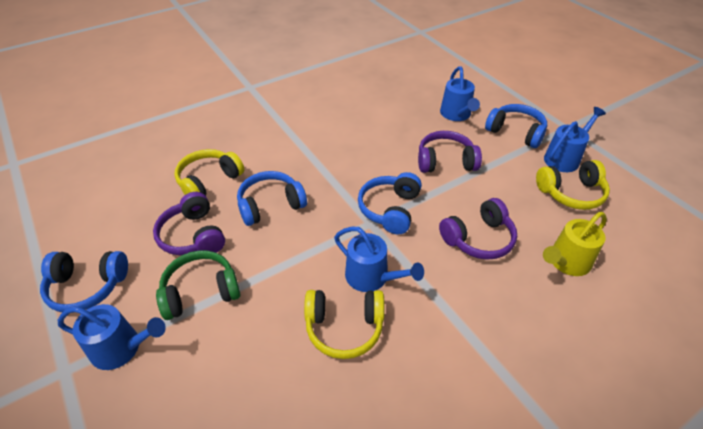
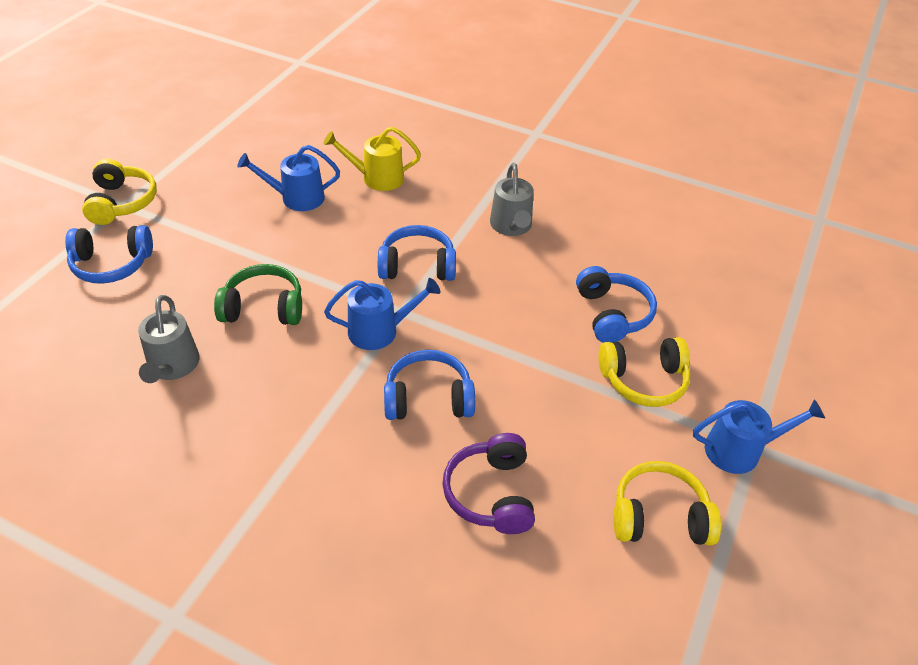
blue watering can: 4 -> 3
grey watering can: 0 -> 2
purple headphones: 3 -> 1

